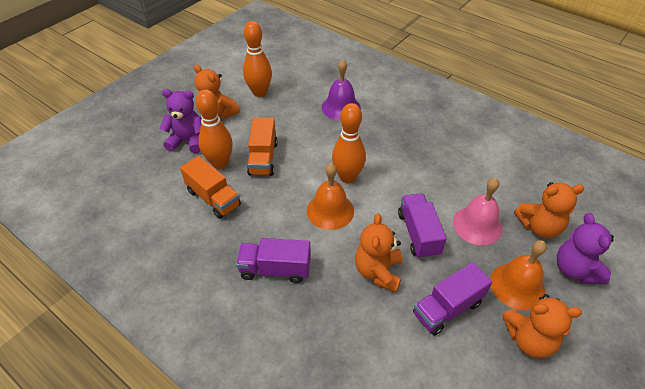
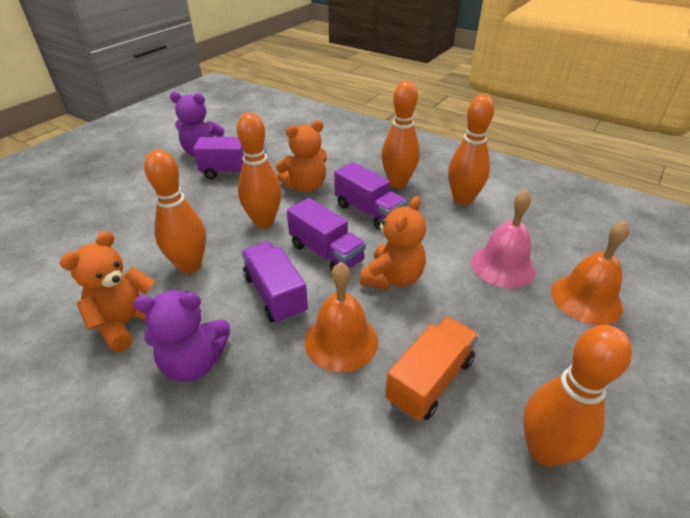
orange bowling pin: 3 -> 5
orange teddy bear: 4 -> 3
orange truck: 2 -> 1
purple bell: 1 -> 0
purple truck: 3 -> 4

